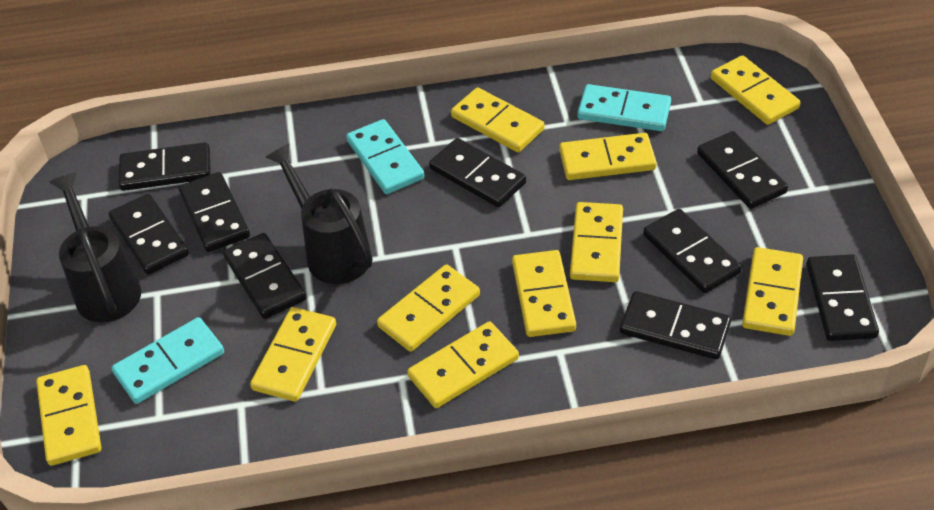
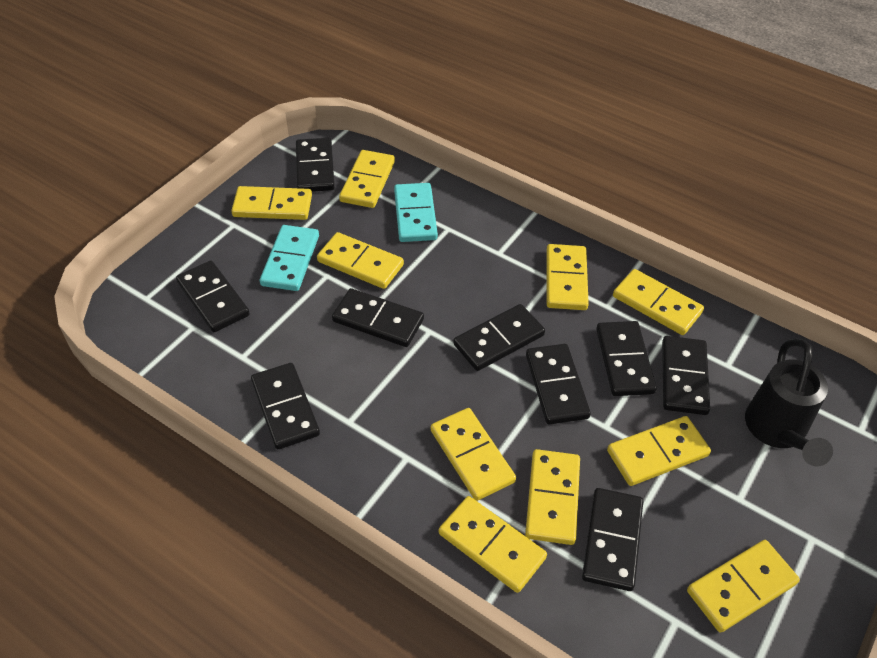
black watering can: 2 -> 1
turquoise domino: 3 -> 2

